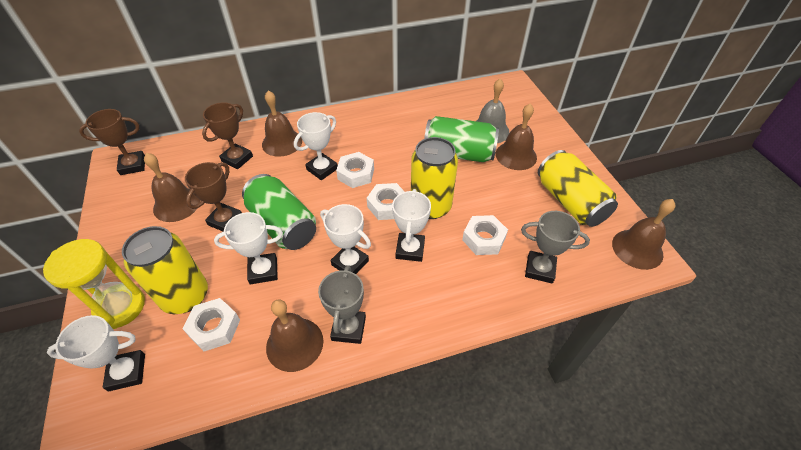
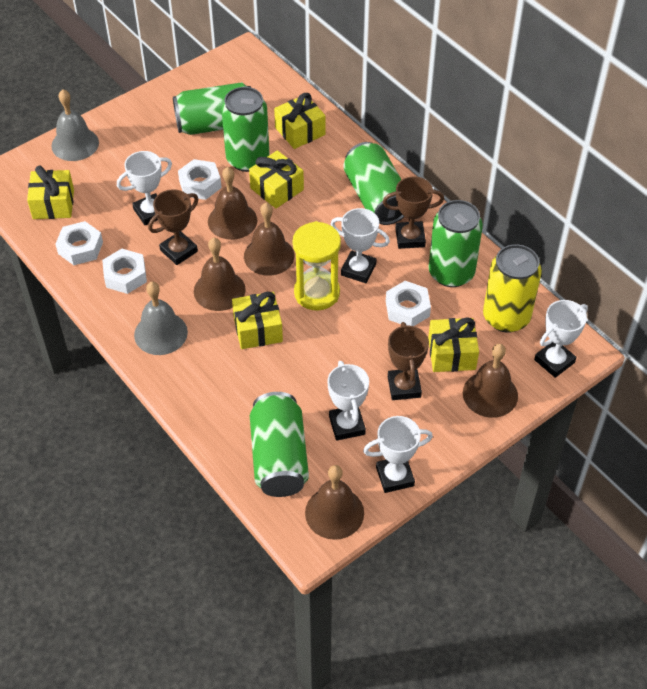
green can: 2 -> 5
grey bell: 1 -> 2
grey trophy: 2 -> 0
yellow can: 3 -> 1
yellow gift: 0 -> 5

